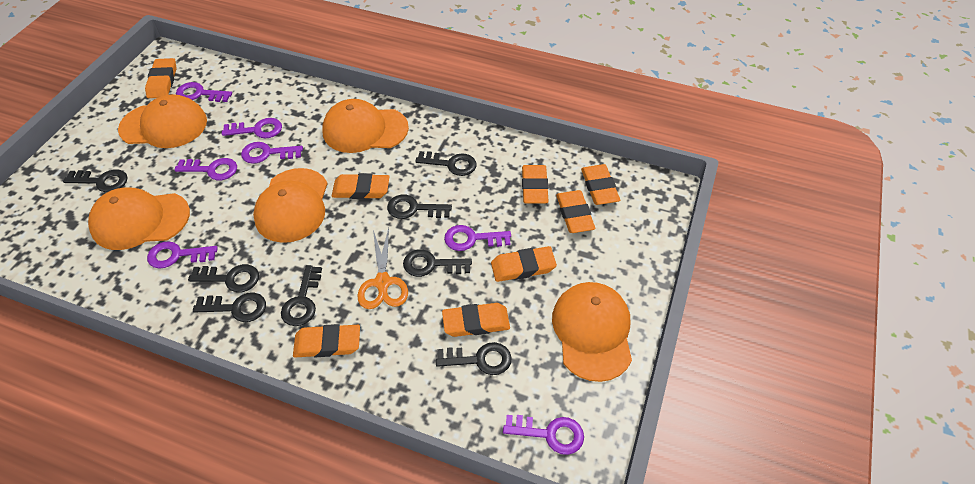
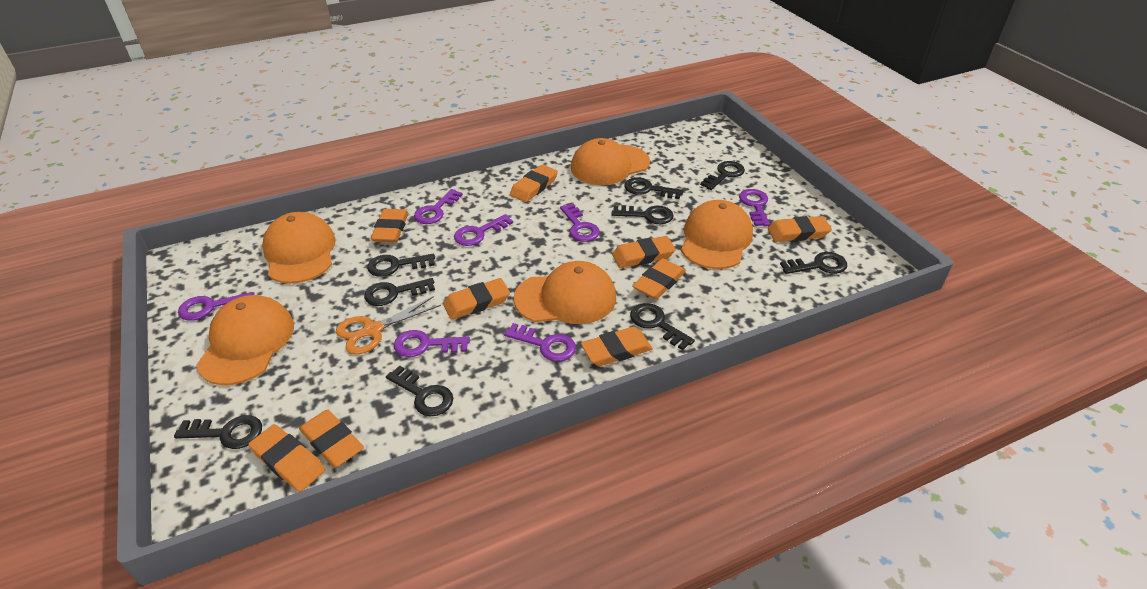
black key: 8 -> 9
orange eraser: 8 -> 9

